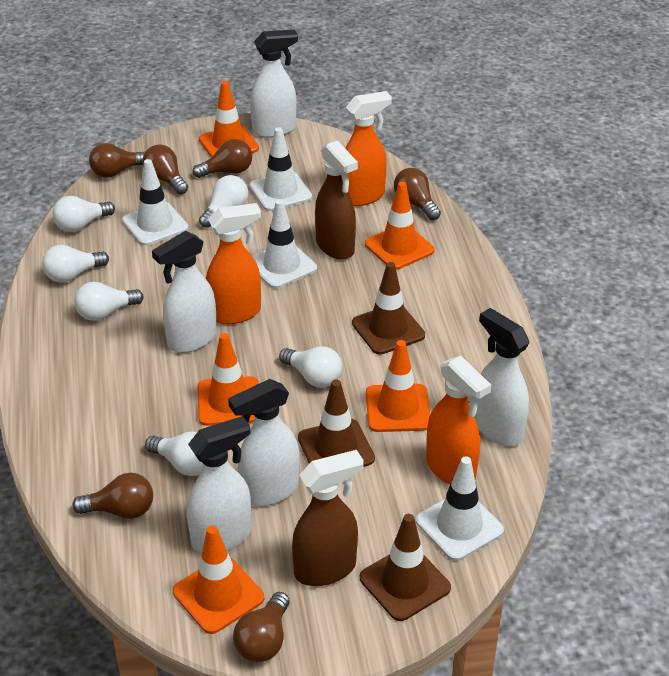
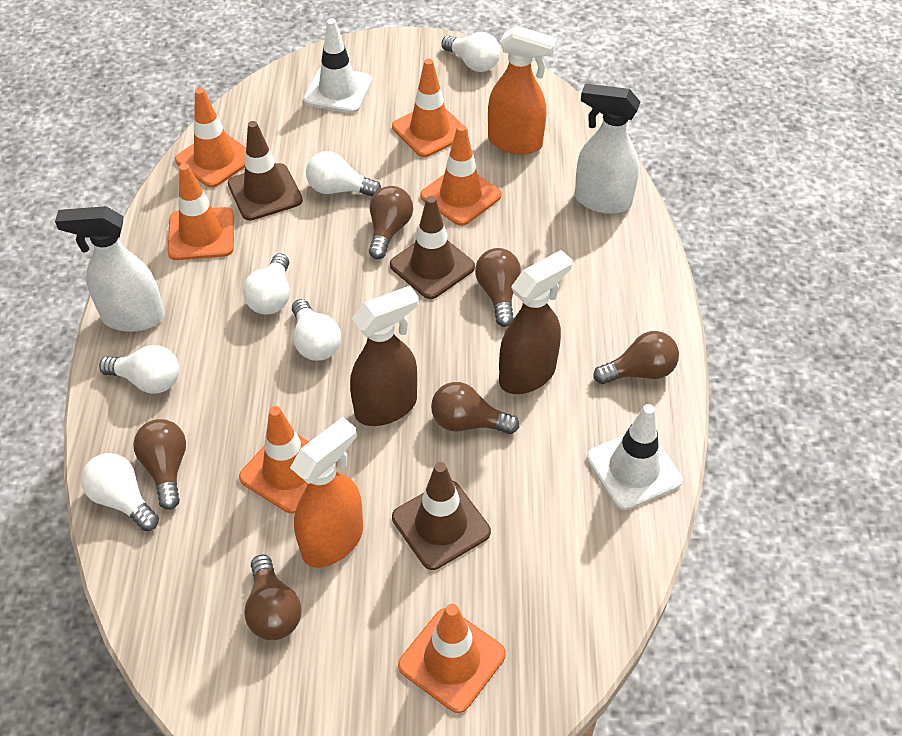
orange spray bottle: 3 -> 2
orange traffic cone: 5 -> 6
white spray bottle: 5 -> 2
white traffic cone: 4 -> 2

